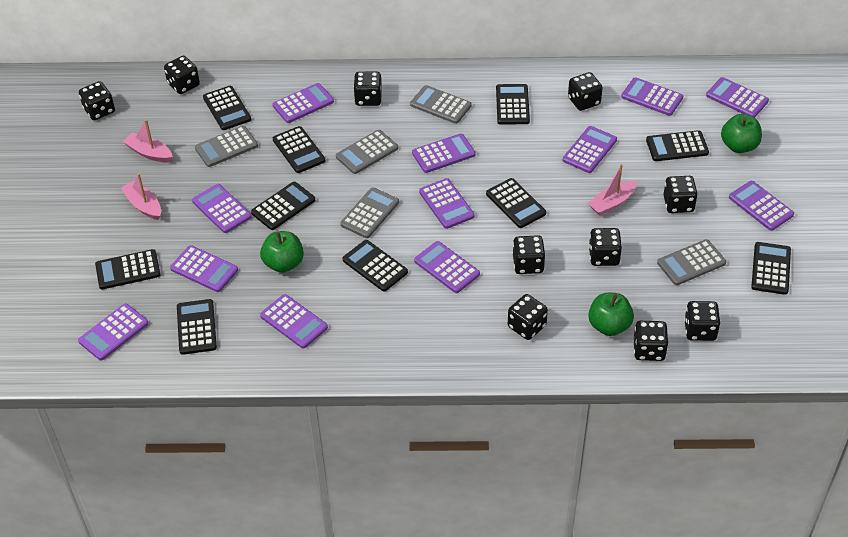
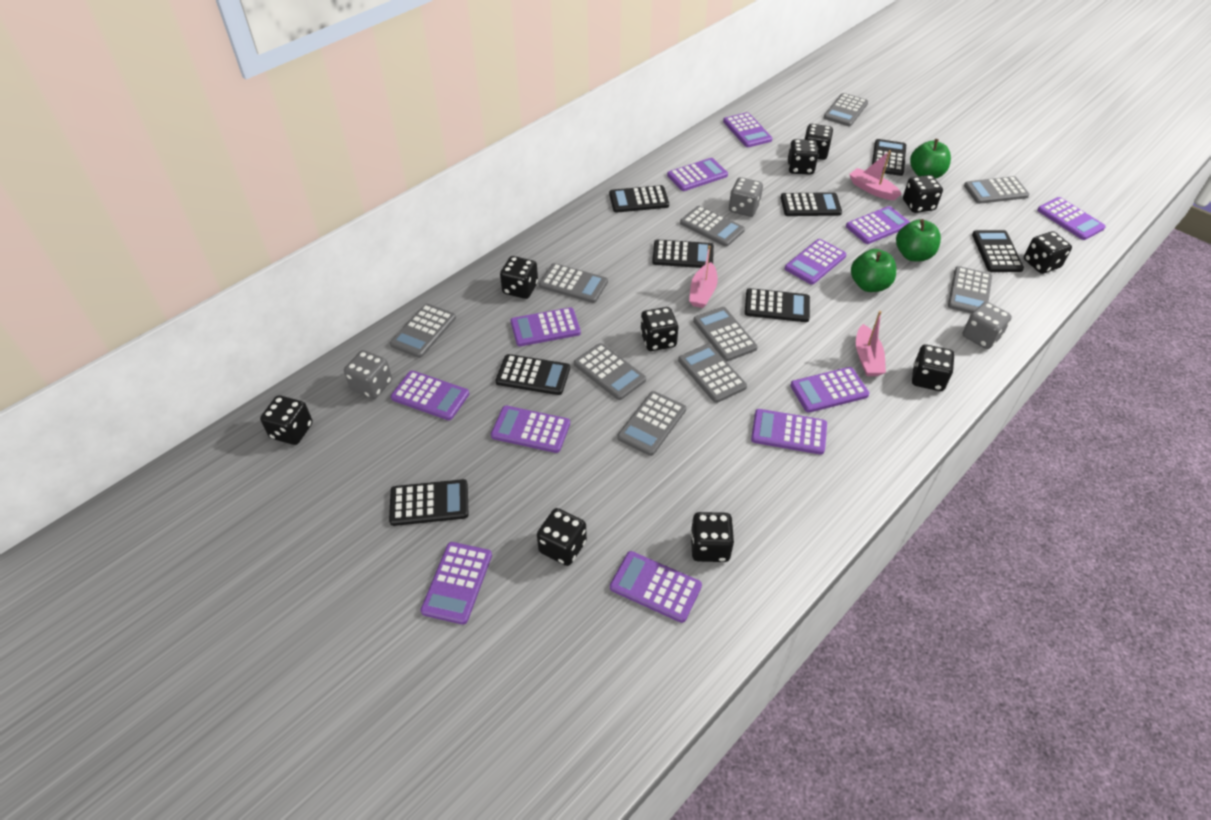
black calculator: 10 -> 8
grey calculator: 5 -> 10
grey dice: 0 -> 3

